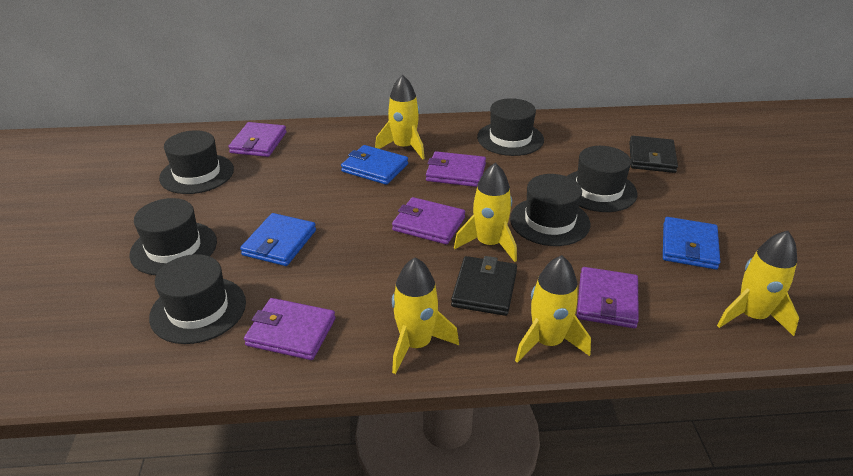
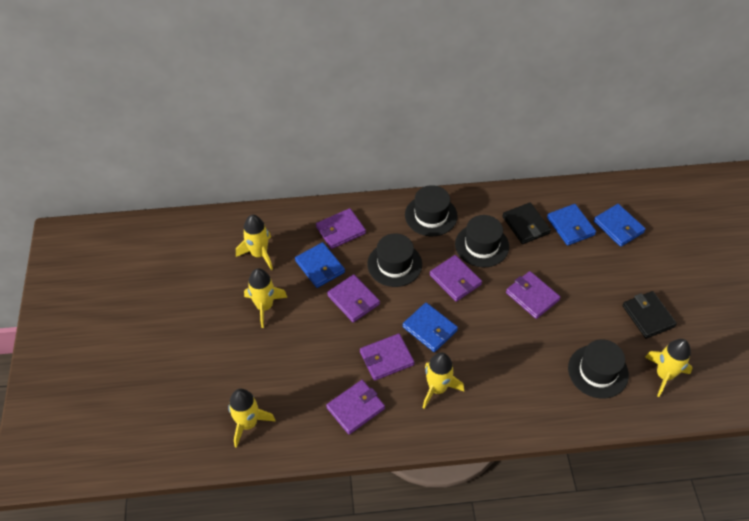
black hat: 6 -> 4
blue wallet: 3 -> 4
purple wallet: 5 -> 6

